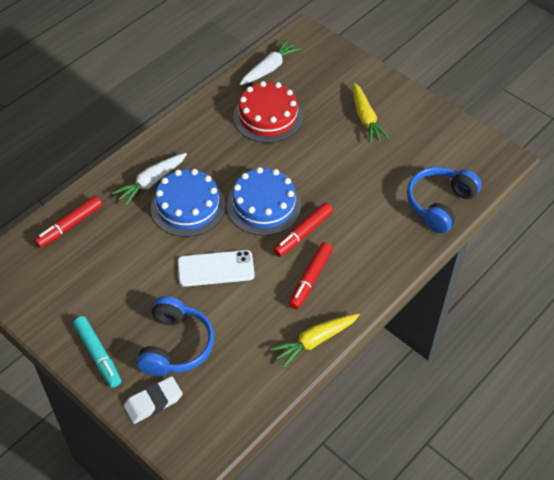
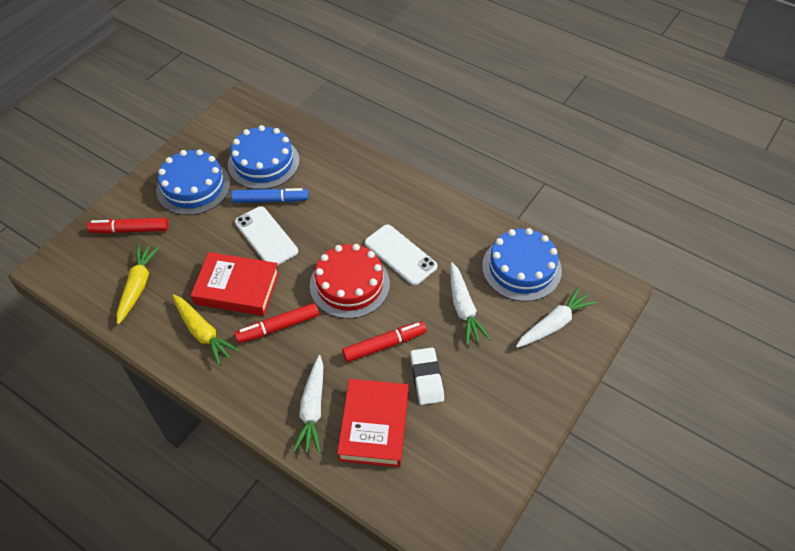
blue cake: 2 -> 3
blue headphones: 2 -> 0
blue marker: 0 -> 1
red book: 0 -> 2
turquoise marker: 1 -> 0
white carrot: 2 -> 3
white phone: 1 -> 2

